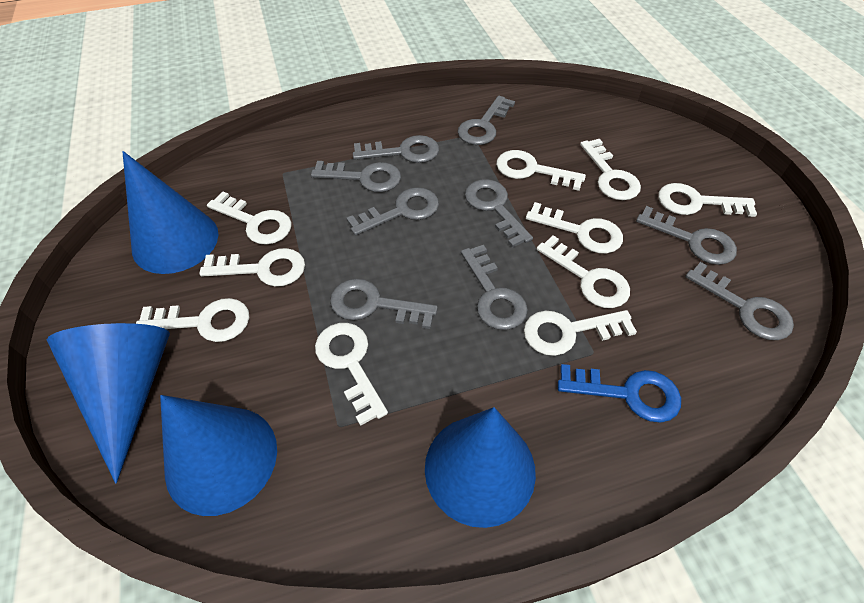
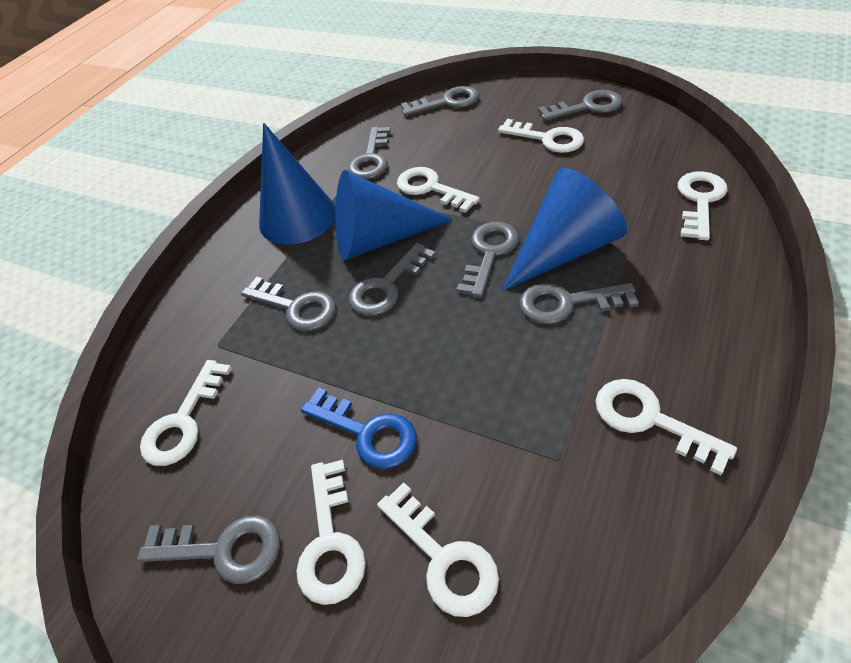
blue cone: 4 -> 3
grey key: 9 -> 8
white key: 10 -> 7

